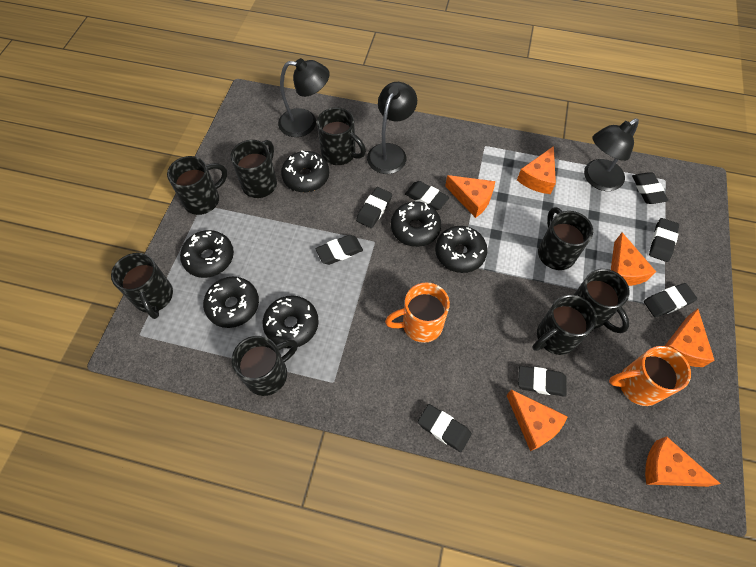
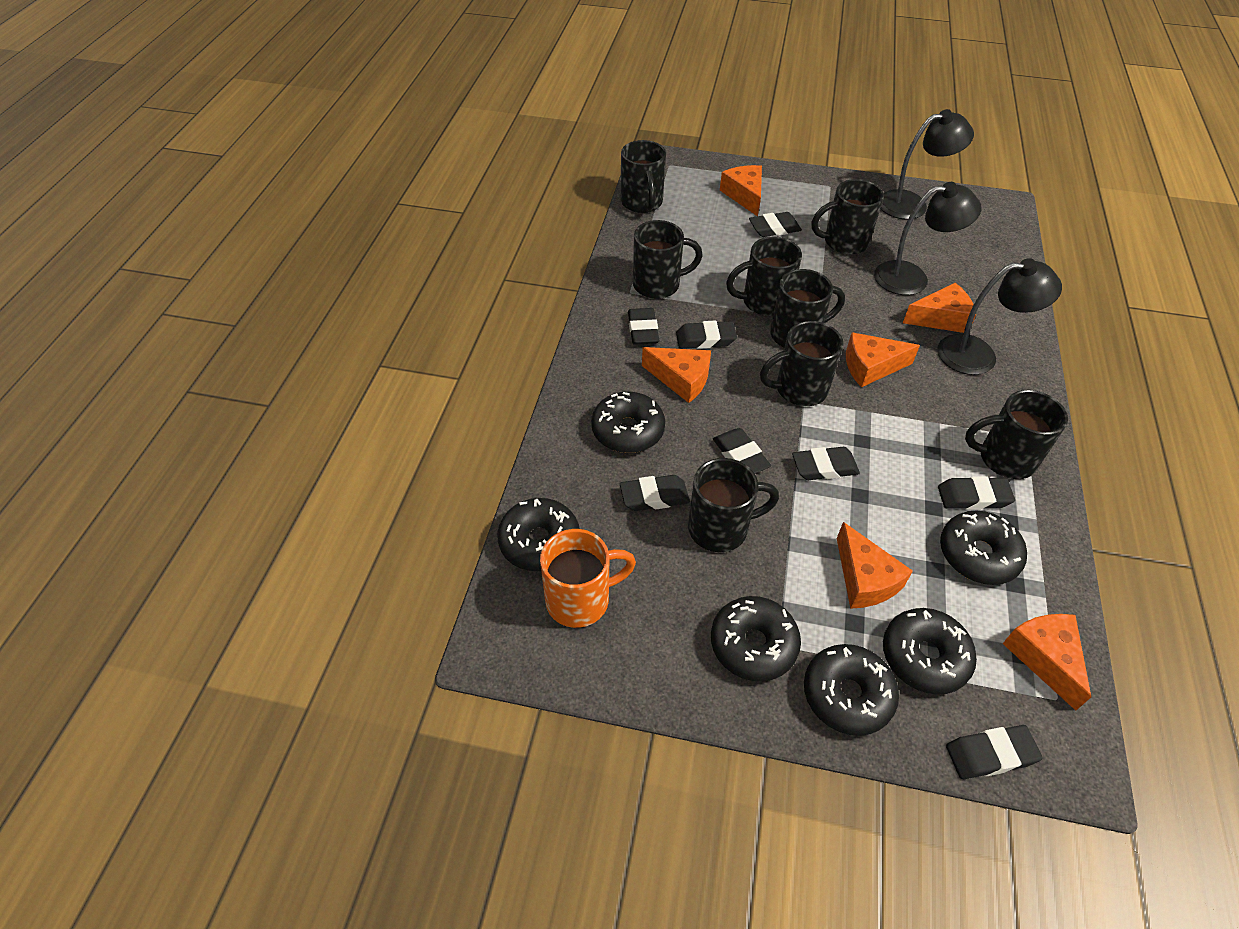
orange mug: 2 -> 1

